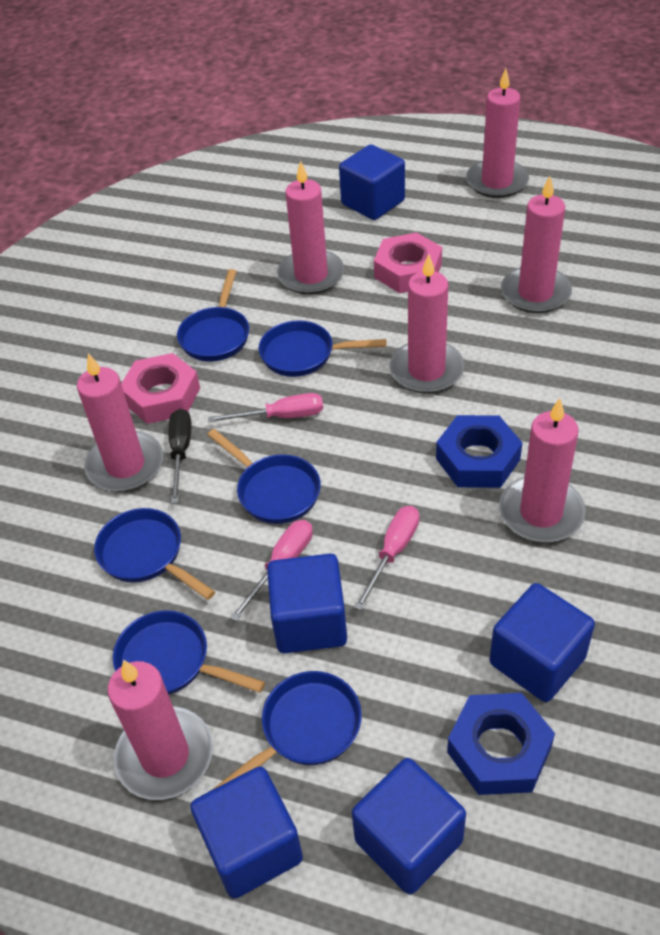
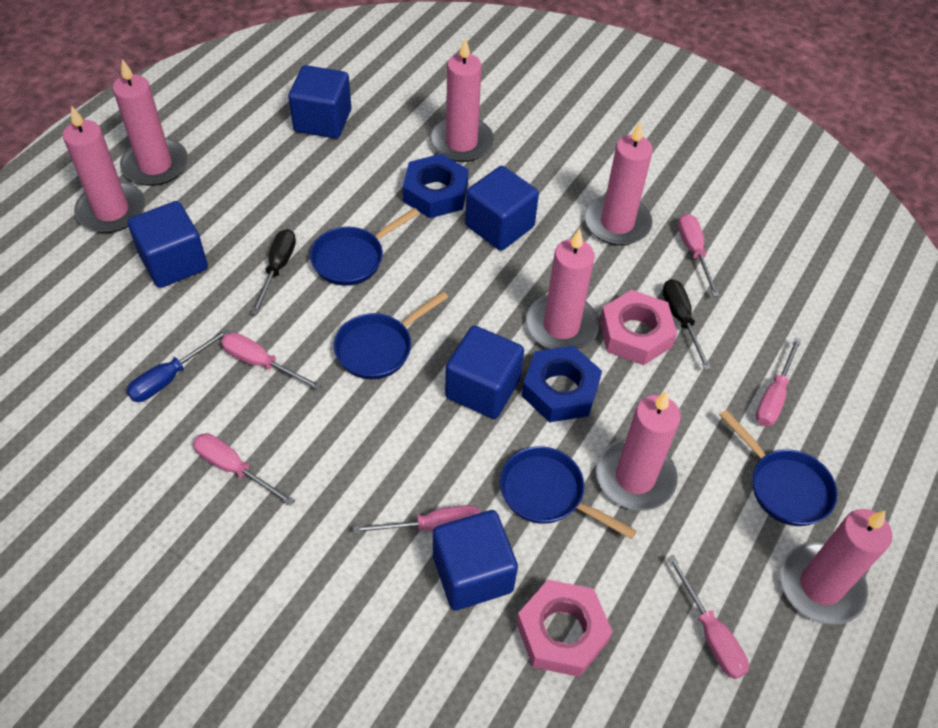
black screwdriver: 1 -> 2
blue pan: 6 -> 4
blue screwdriver: 0 -> 1
pink screwdriver: 3 -> 6

